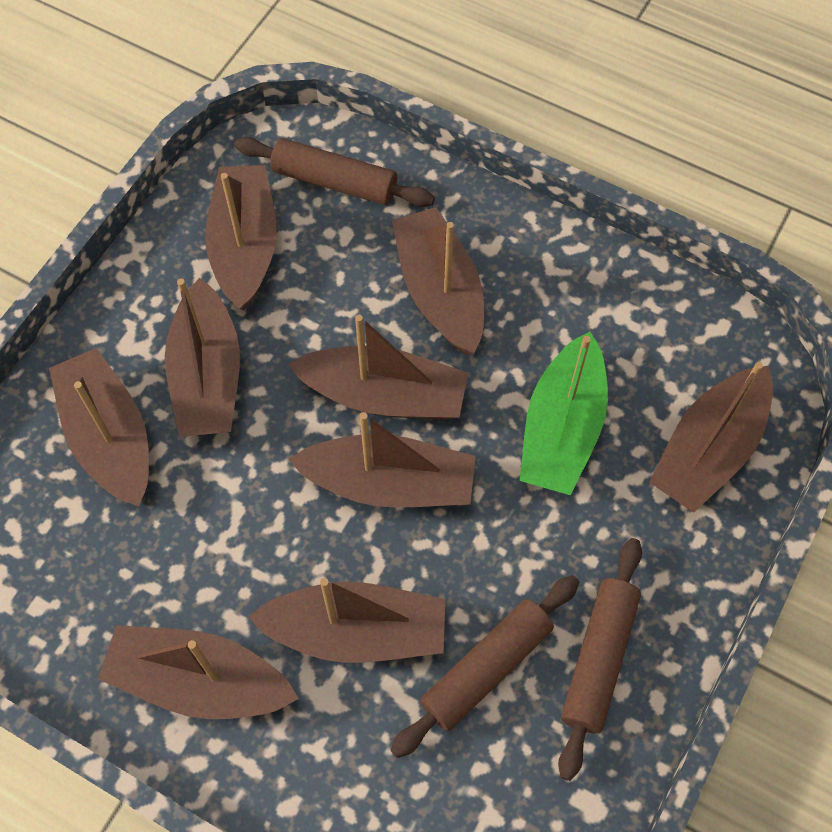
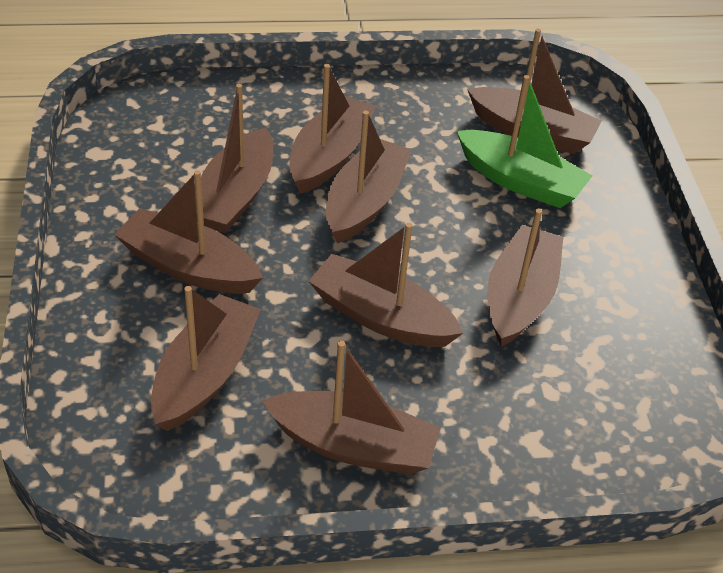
brown rolling pin: 3 -> 0

